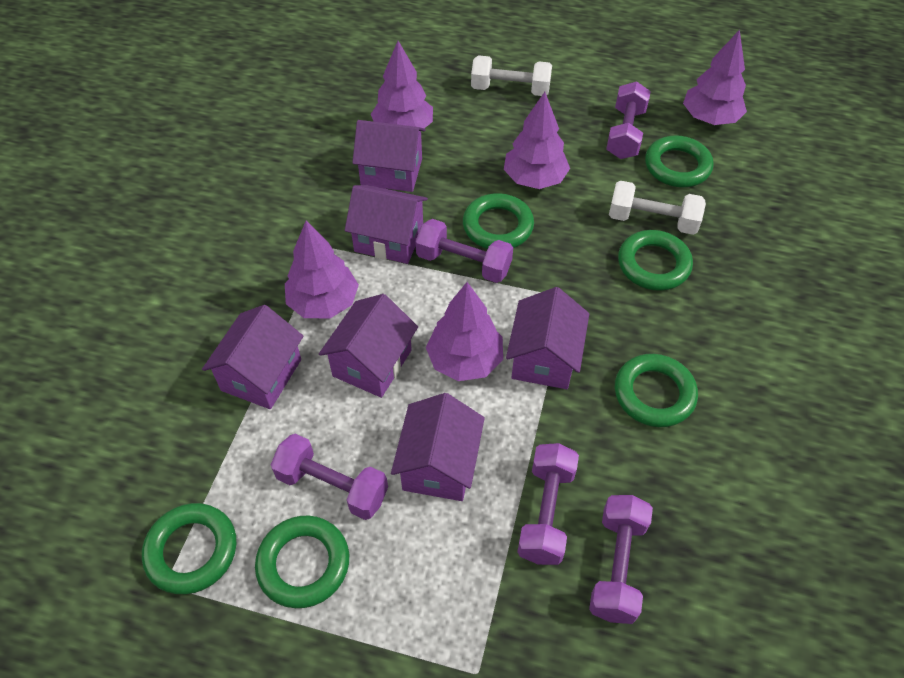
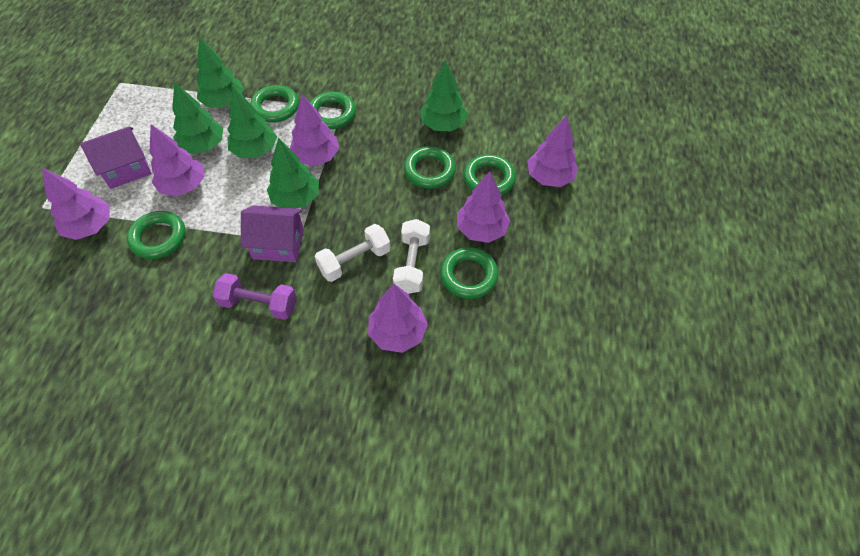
green tree: 0 -> 5
purple dumbbell: 5 -> 1
purple house: 6 -> 2
purple tree: 5 -> 6

